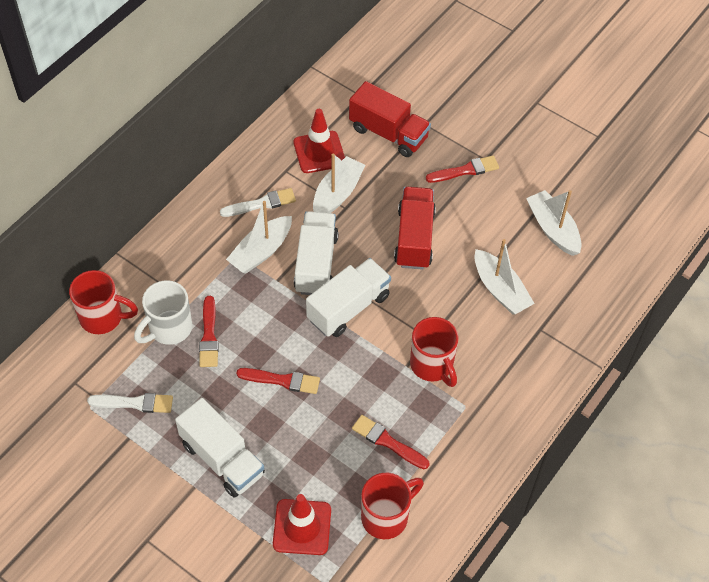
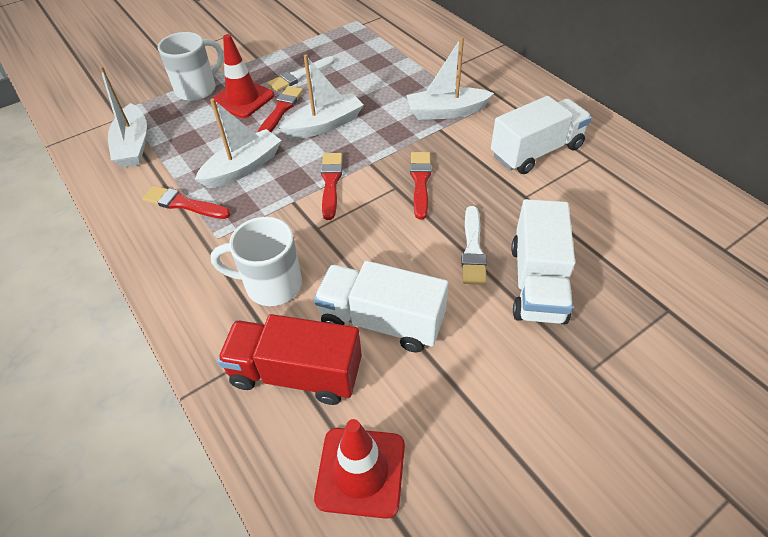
red mug: 3 -> 0
red truck: 2 -> 1
white mug: 1 -> 2

